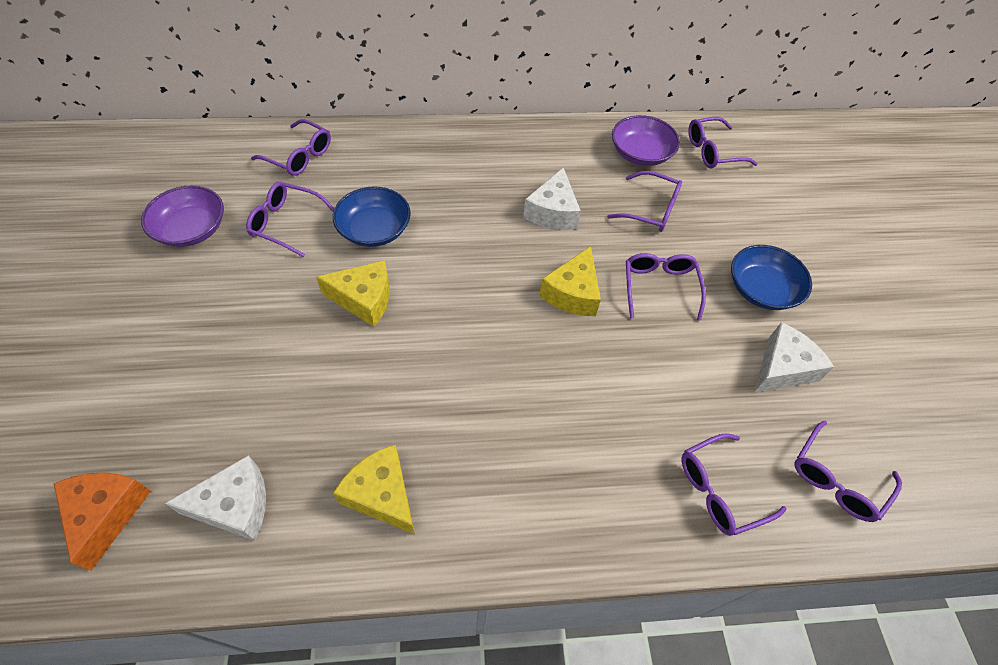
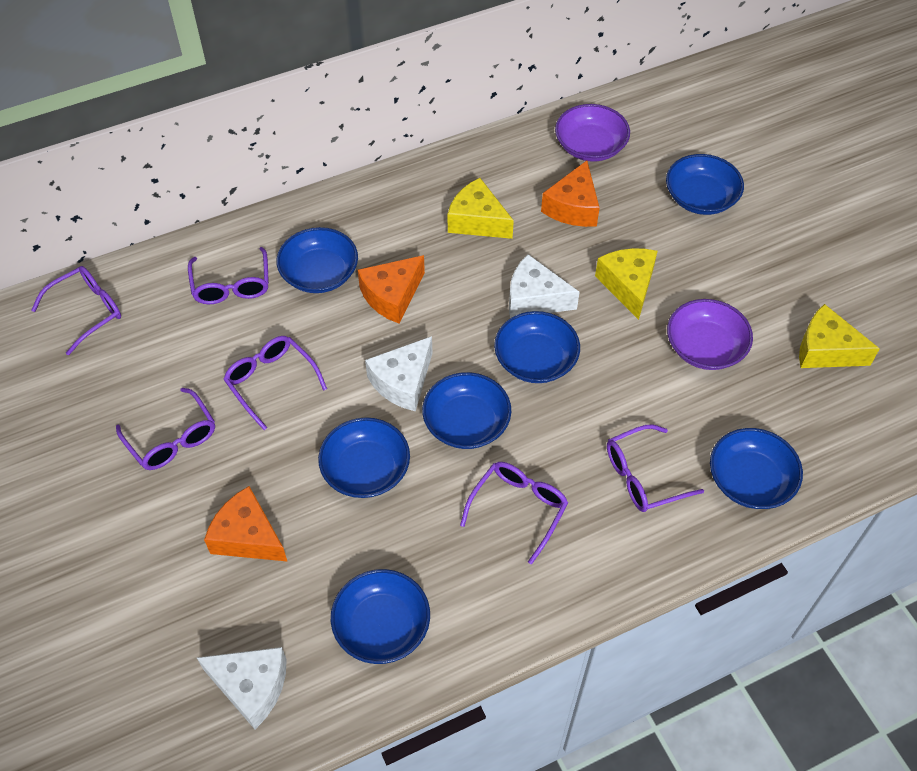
blue bowl: 2 -> 7
orange cheese: 1 -> 3
purple glasses: 7 -> 6

